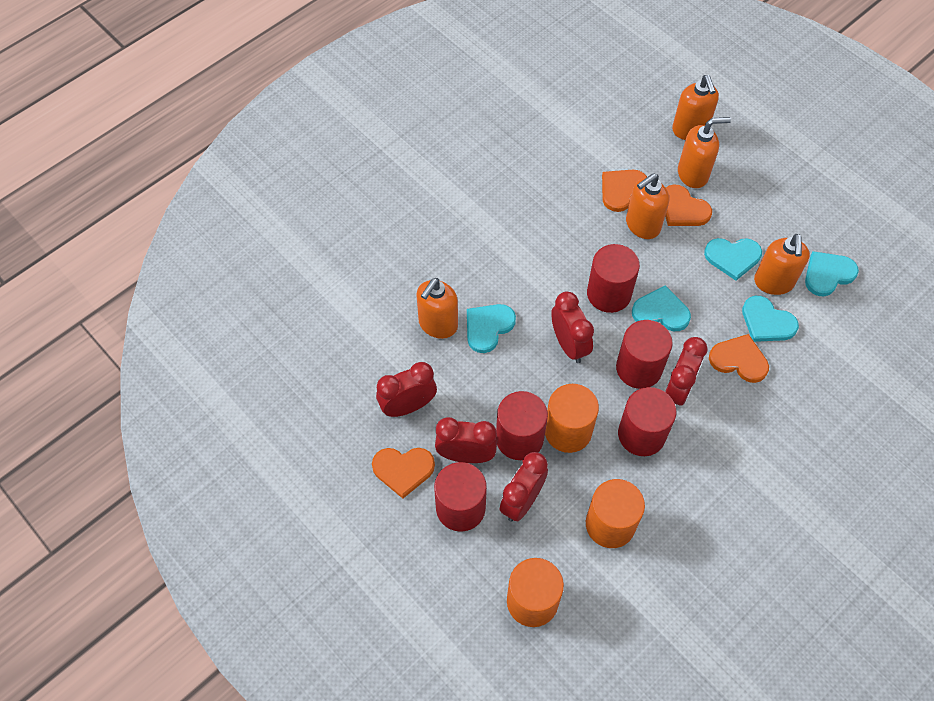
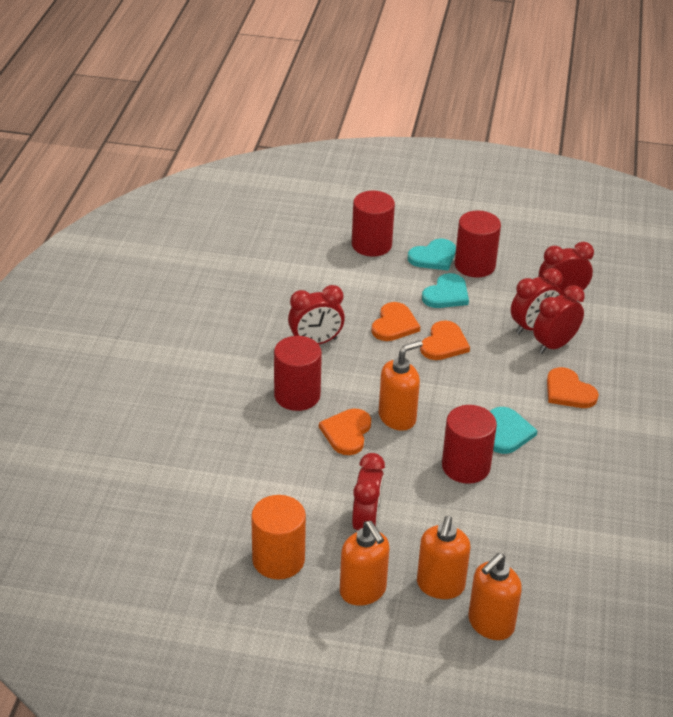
orange cylinder: 3 -> 1
orange soap dispenser: 5 -> 4
red cylinder: 5 -> 4
turquoise heart: 5 -> 3

